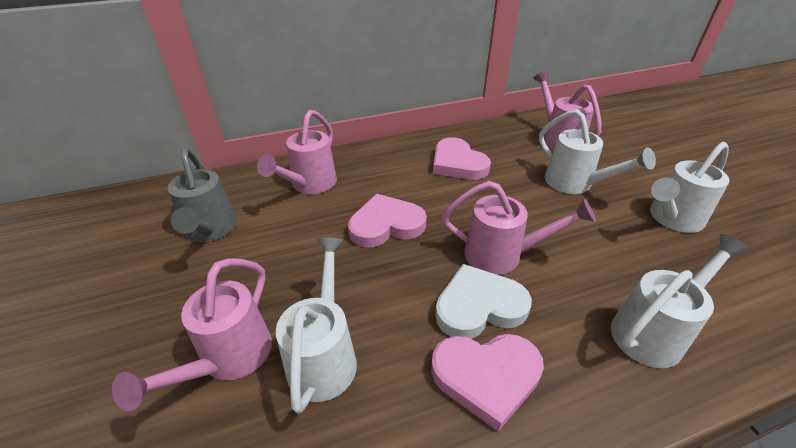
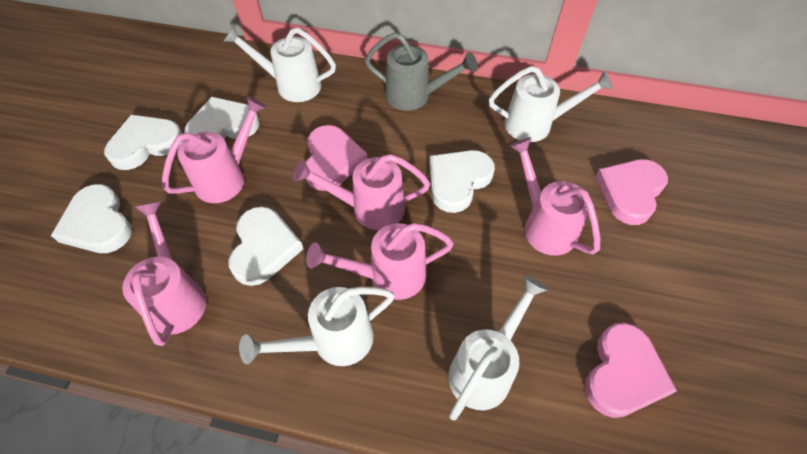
pink watering can: 4 -> 5
white heart: 1 -> 5

